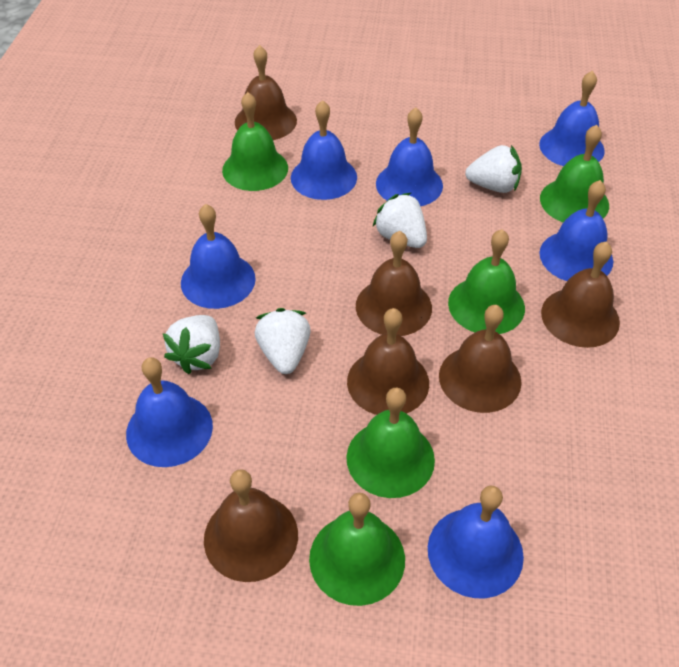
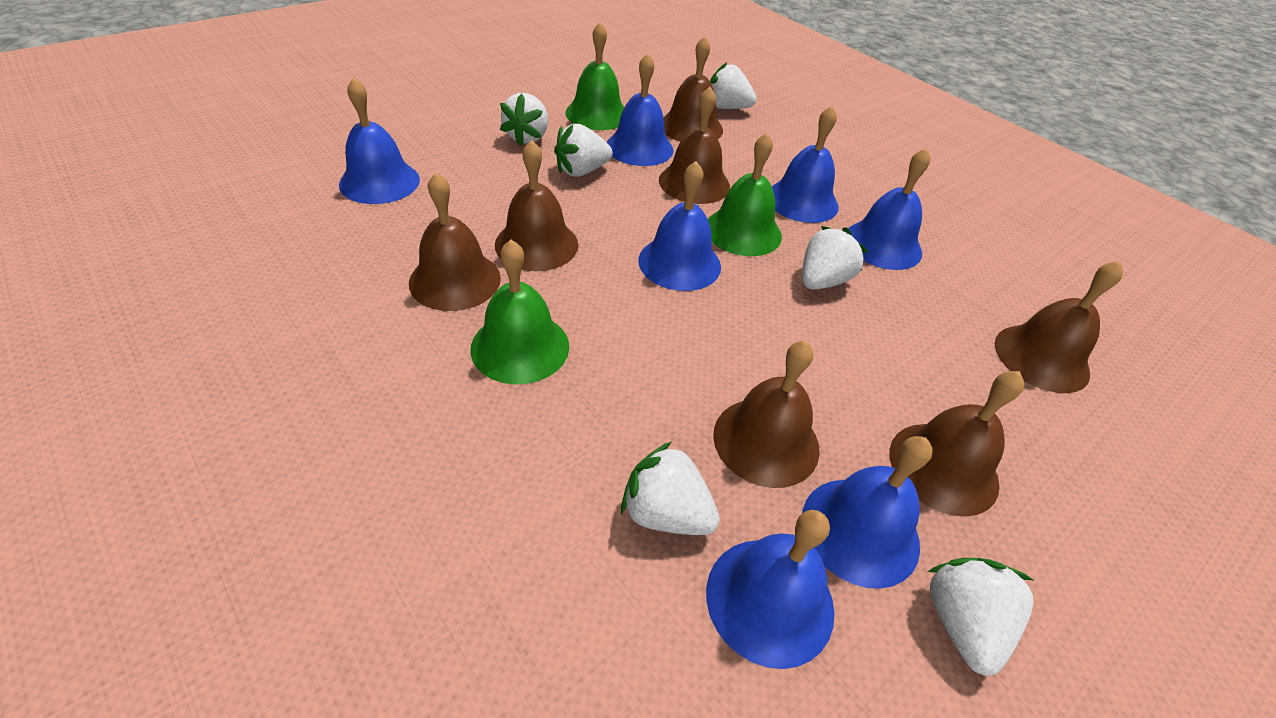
brown bell: 6 -> 7
green bell: 5 -> 3
white strawberry: 4 -> 6

